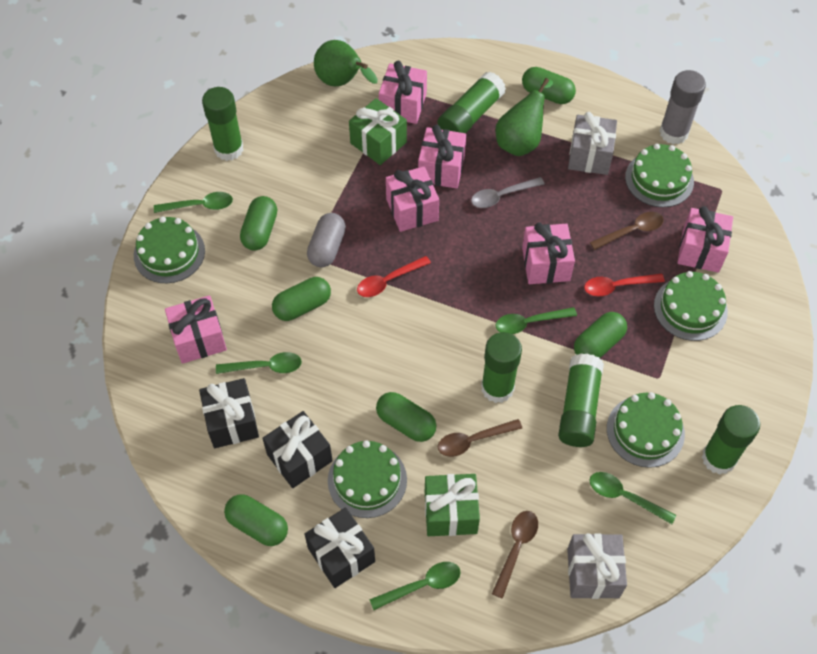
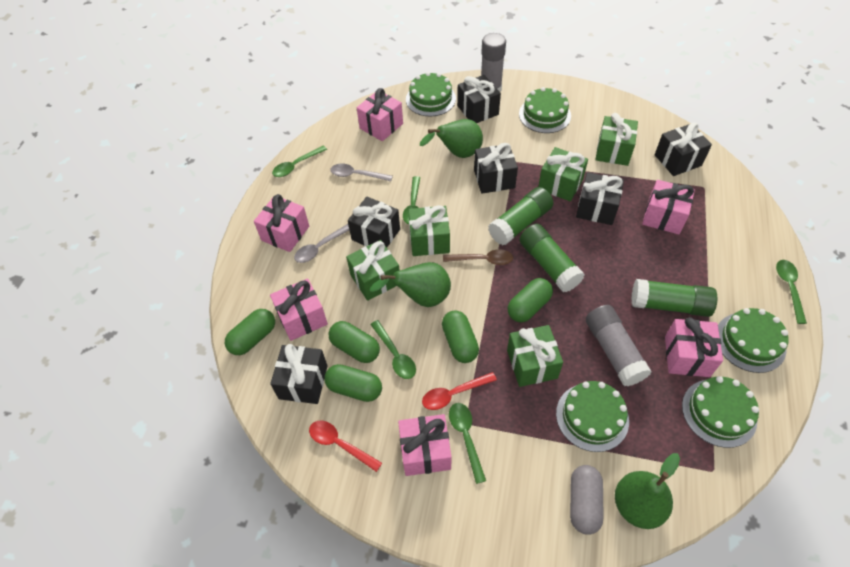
black gift: 3 -> 6
brown spoon: 3 -> 1
green capsule: 6 -> 5
green gift: 2 -> 5
green glue stick: 5 -> 3
green pear: 2 -> 3
grey gift: 2 -> 0
grey glue stick: 1 -> 2
grey spoon: 1 -> 2

